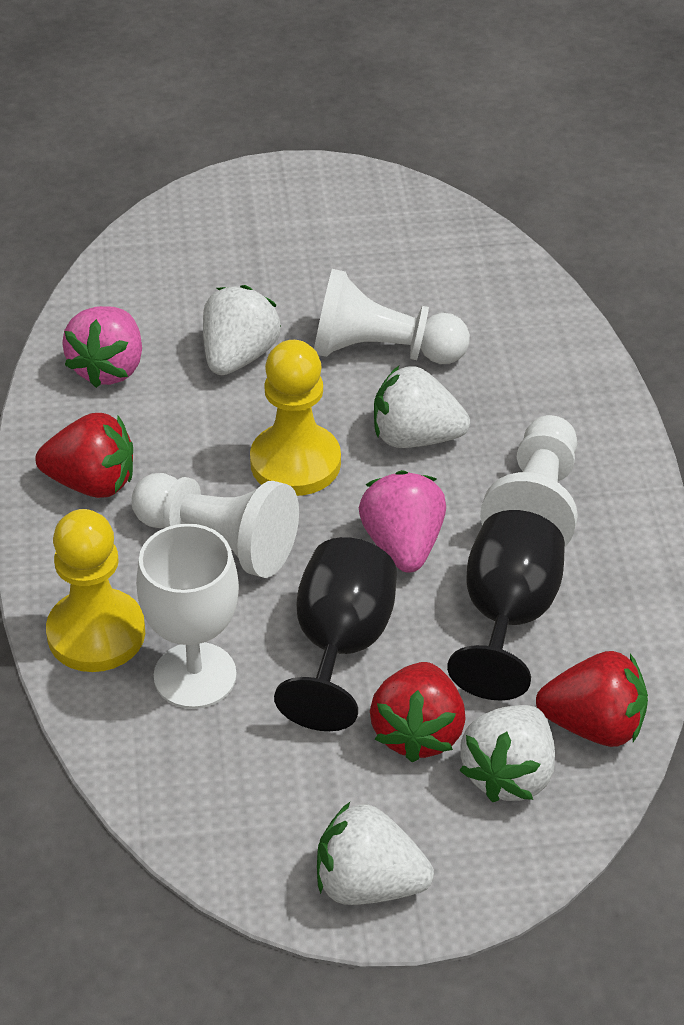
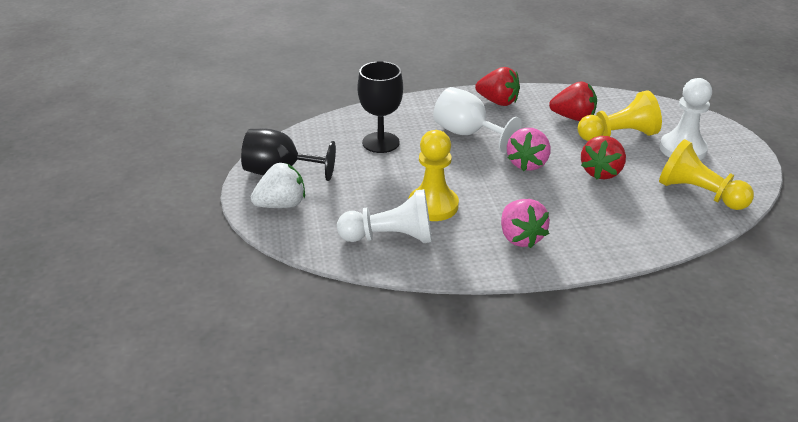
white pawn: 3 -> 2
white strawberry: 4 -> 1
yellow pawn: 2 -> 3

